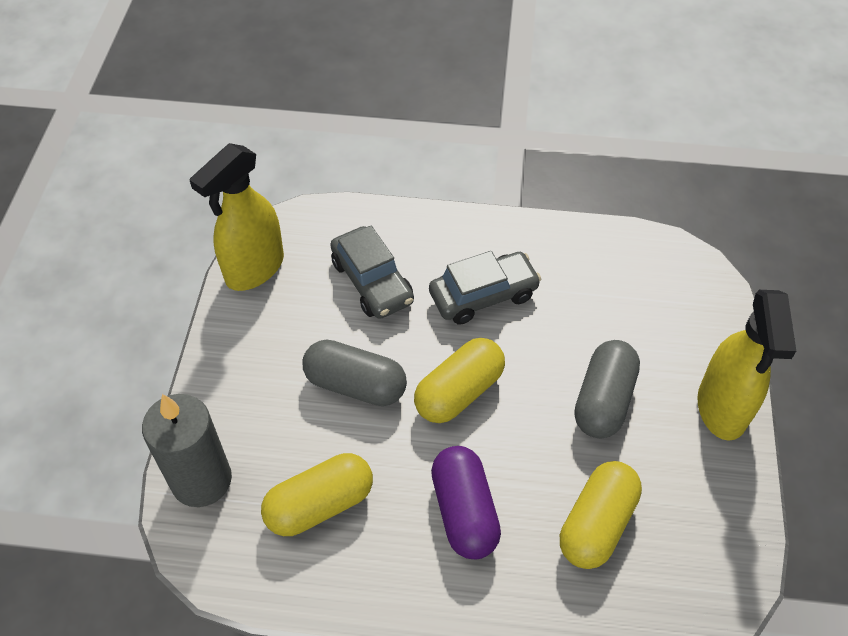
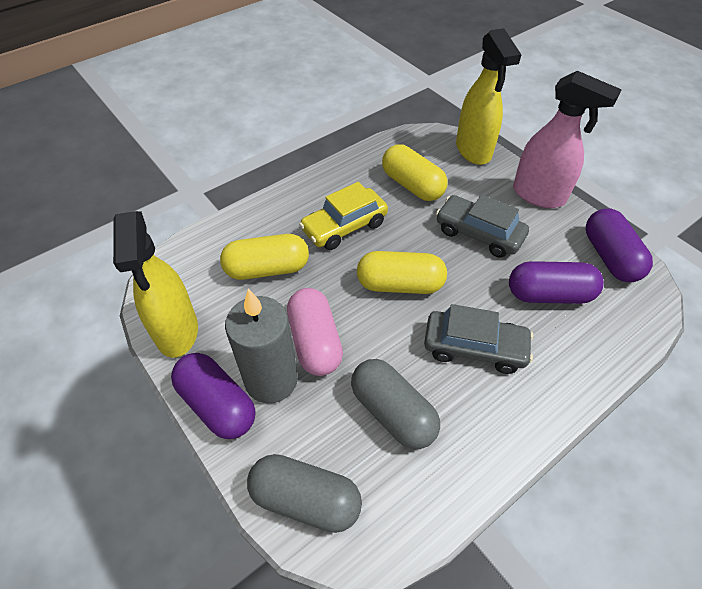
pink capsule: 0 -> 1
pink spray bottle: 0 -> 1
purple capsule: 1 -> 3
yellow car: 0 -> 1

